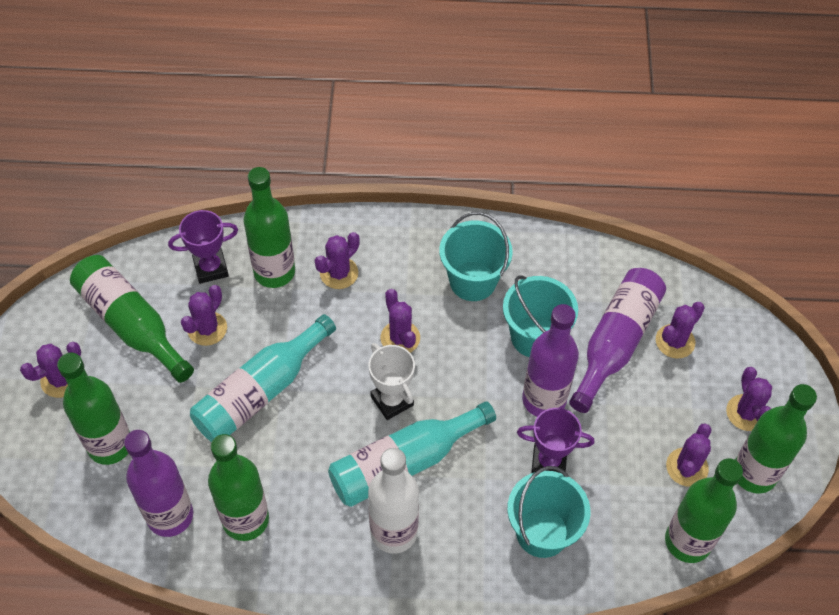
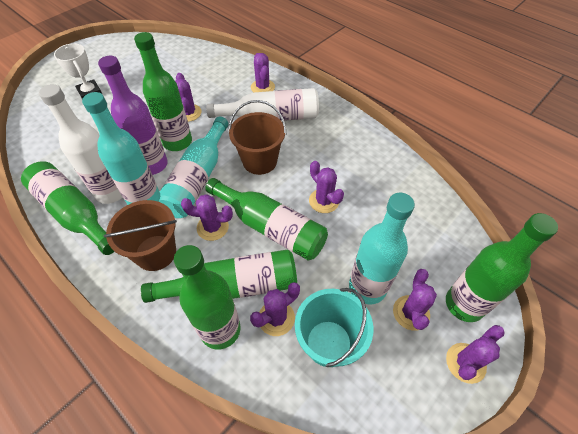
brown bucket: 0 -> 2
purple bottle: 3 -> 1
purple trophy: 2 -> 0
turquoise bottle: 2 -> 3
turquoise bucket: 3 -> 1
white bottle: 1 -> 2

